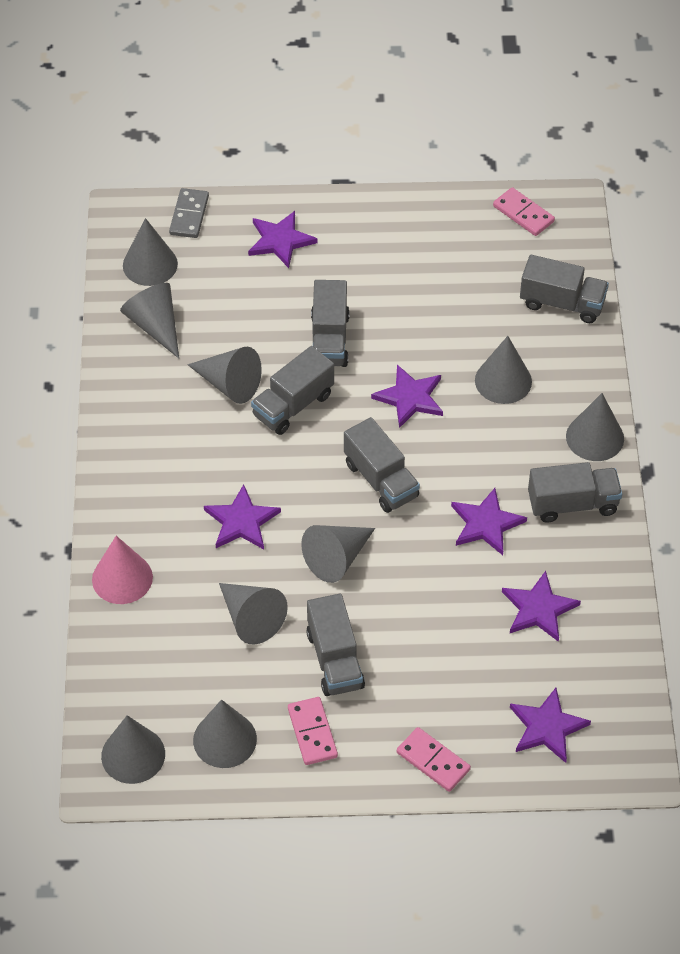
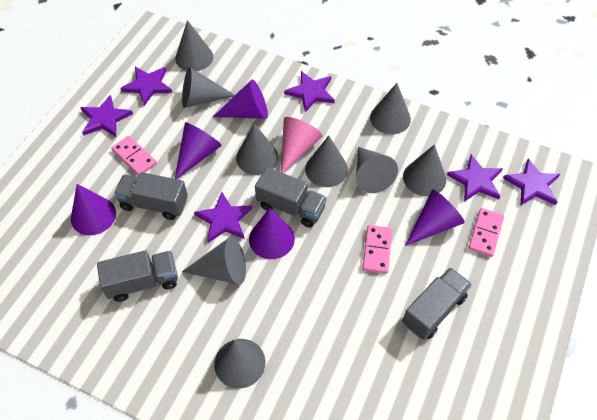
grey domino: 1 -> 0
grey truck: 6 -> 4
purple cone: 0 -> 5

